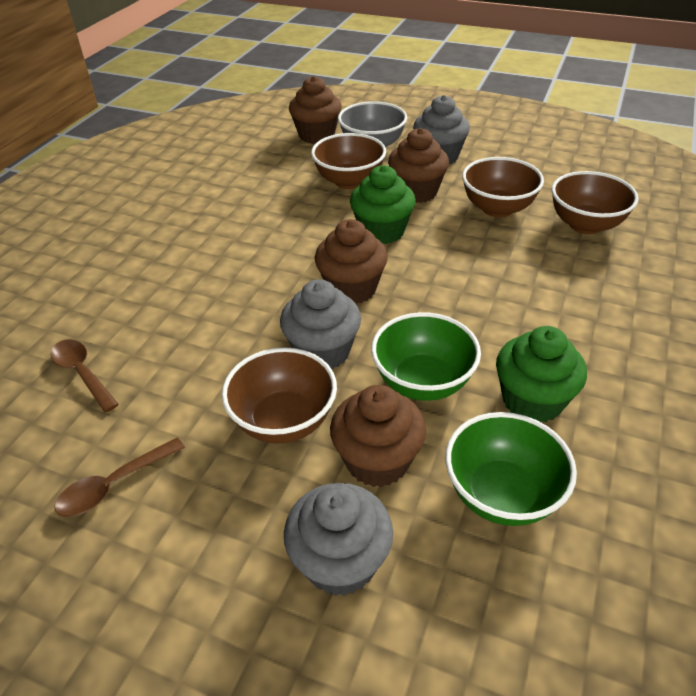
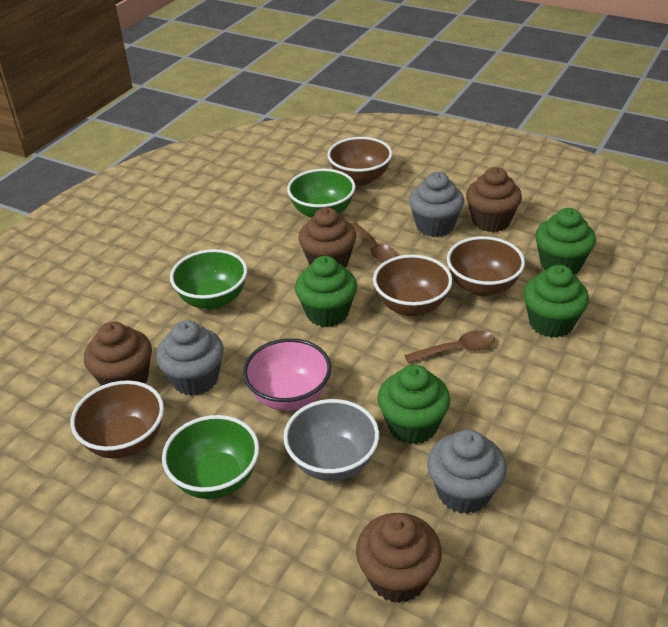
green bowl: 2 -> 3
green cupcake: 2 -> 4
pink bowl: 0 -> 1

